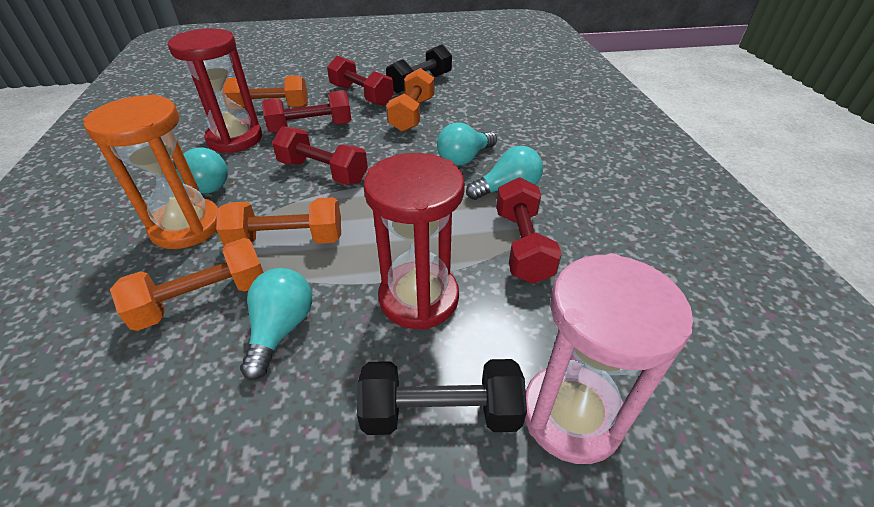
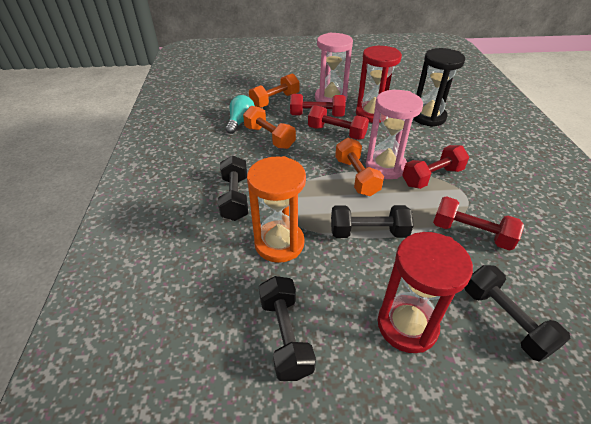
black dumbbell: 2 -> 4
black hourglass: 0 -> 1
orange dumbbell: 4 -> 3
pink hourglass: 1 -> 2
turquoise light bulb: 4 -> 1

